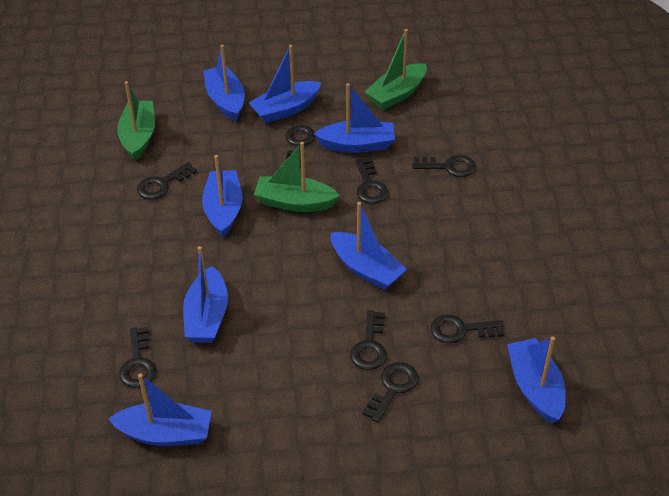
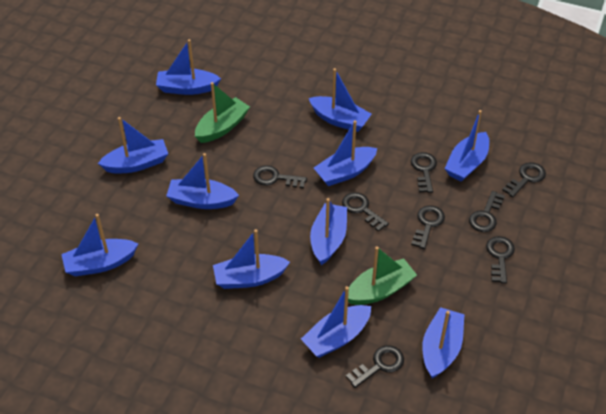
blue boat: 8 -> 11
green boat: 3 -> 2

